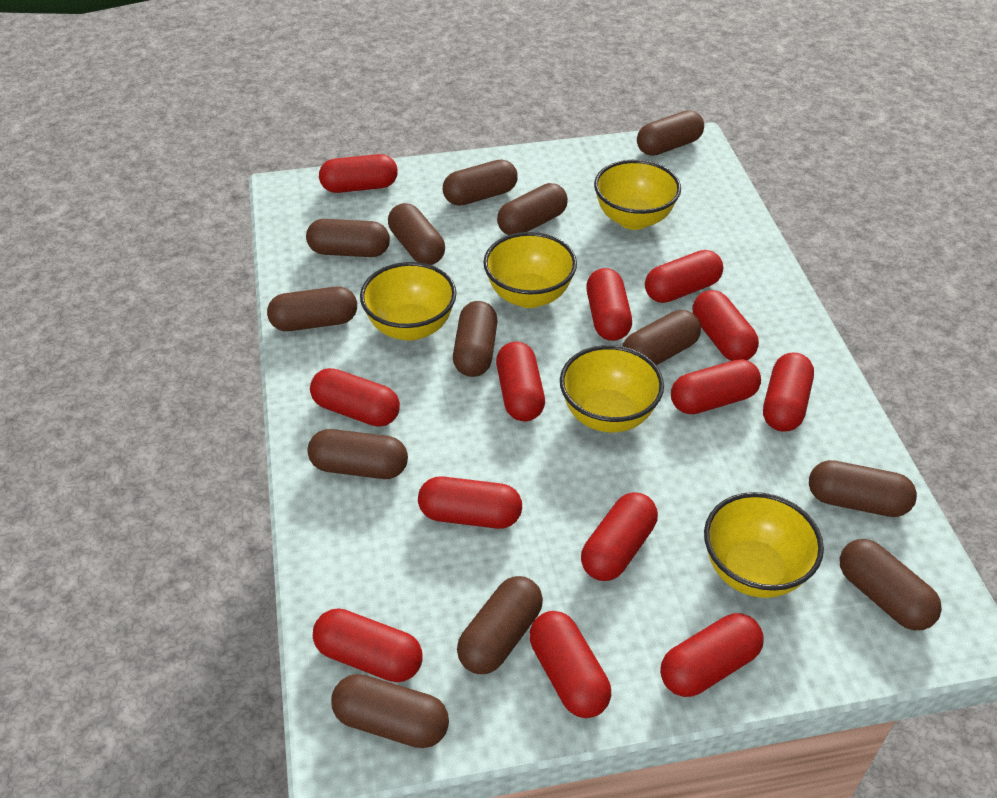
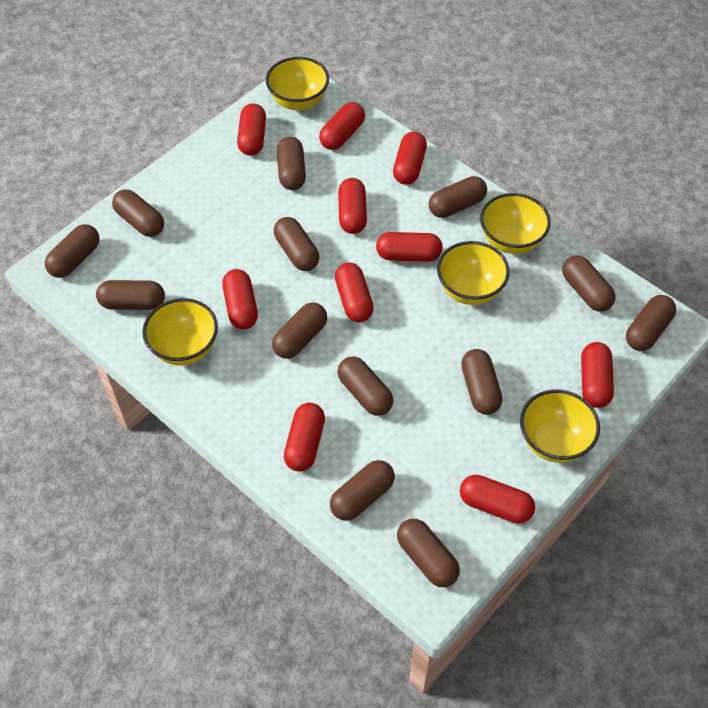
red capsule: 13 -> 10

